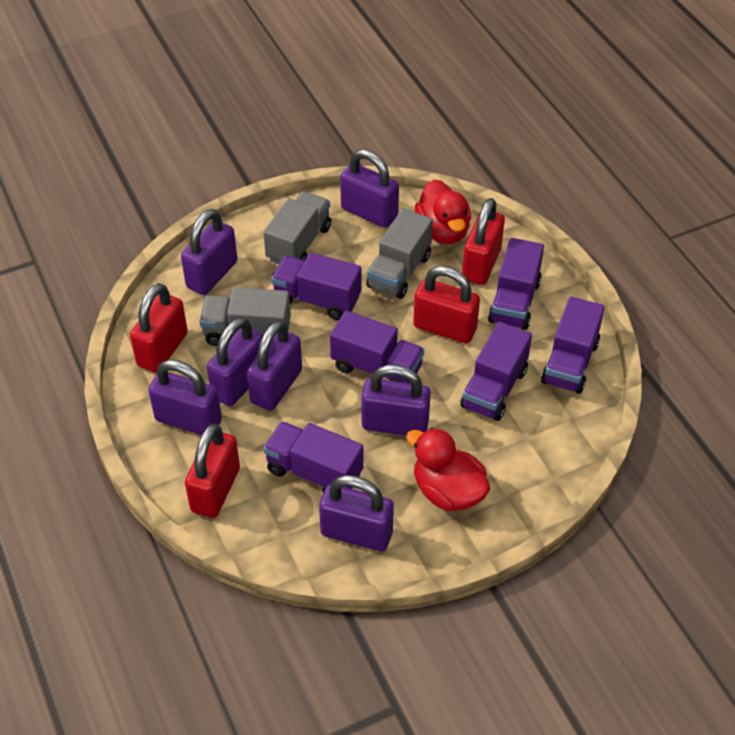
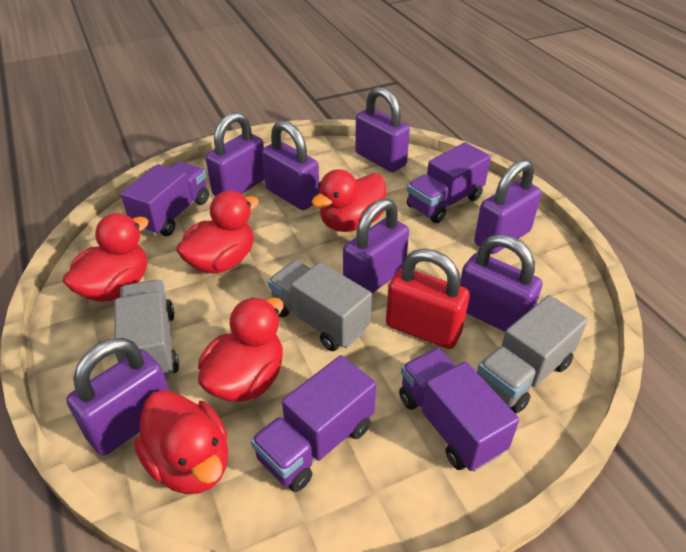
purple truck: 6 -> 4
red duck: 2 -> 5
red padlock: 4 -> 1

